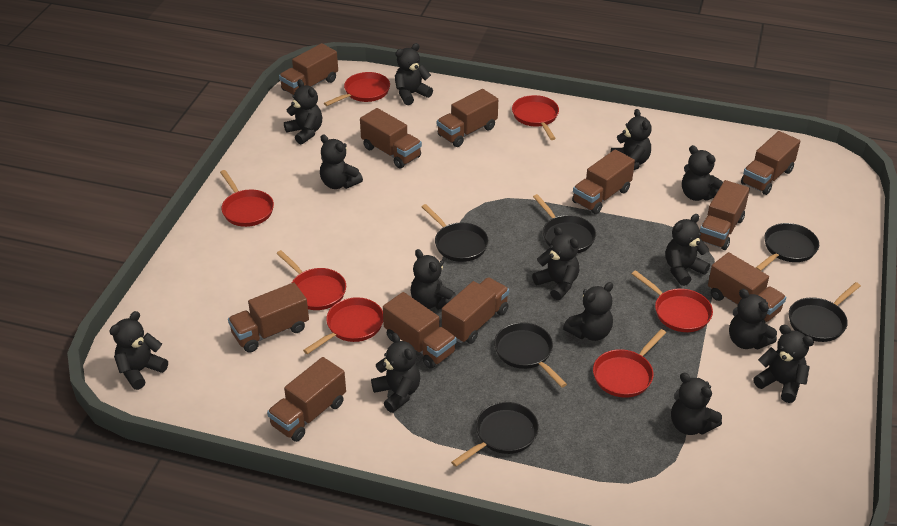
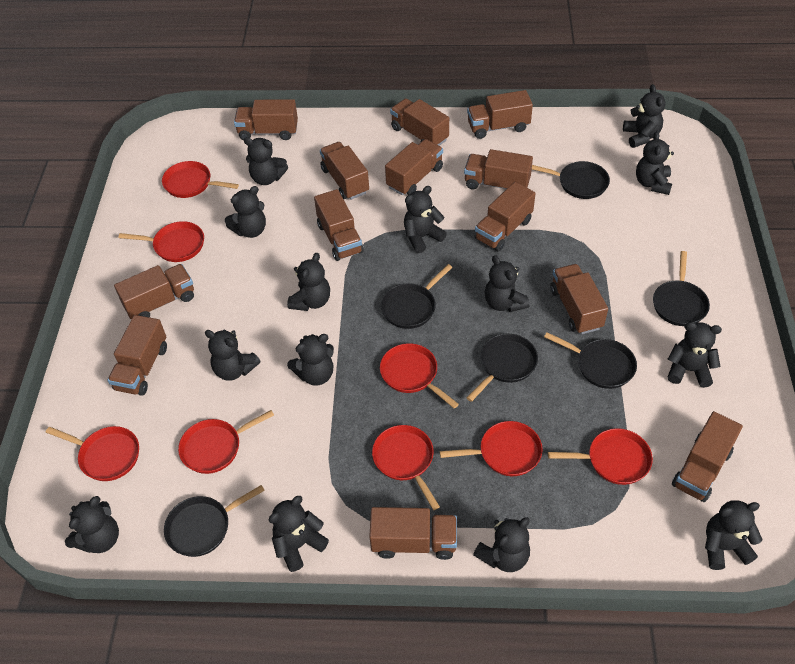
brown truck: 11 -> 13
red pan: 7 -> 8

